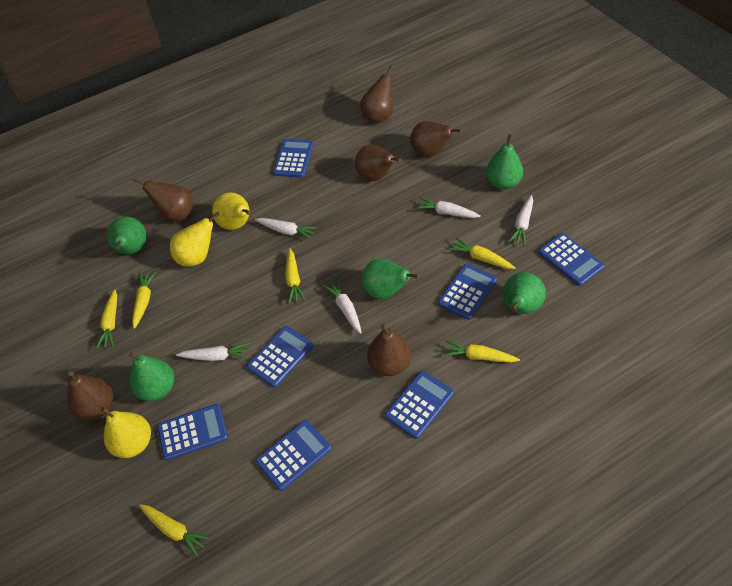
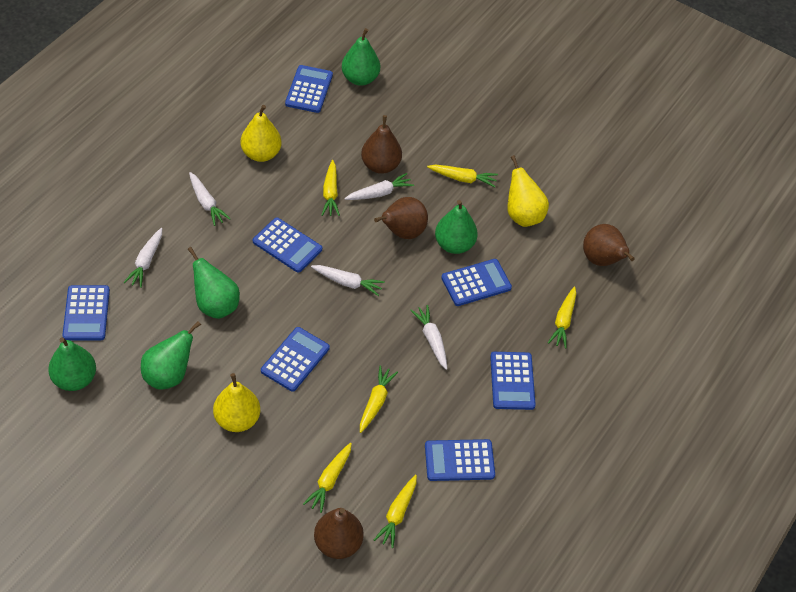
brown pear: 6 -> 4

